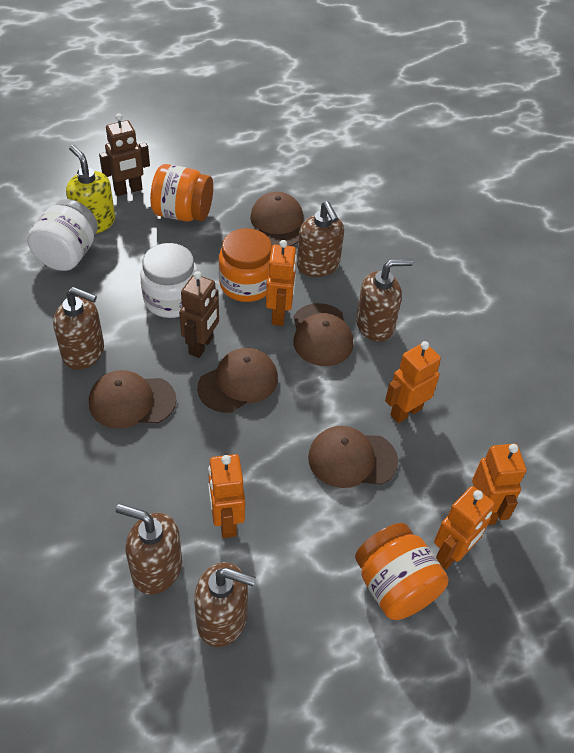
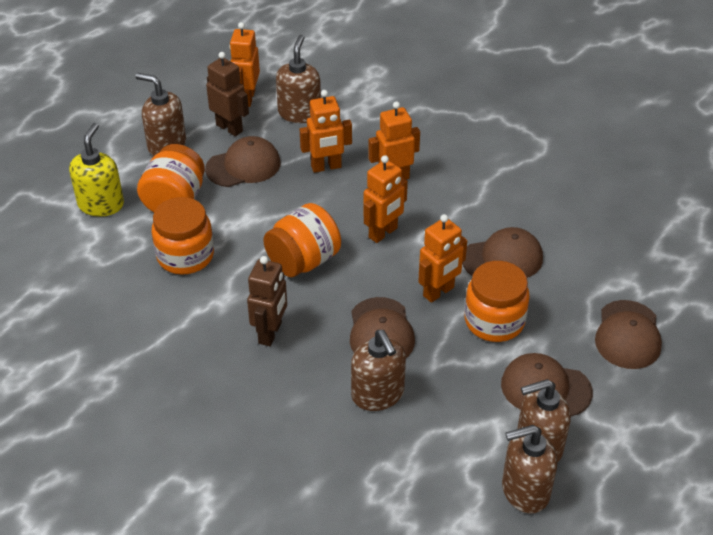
orange jar: 3 -> 4
white jar: 2 -> 0

